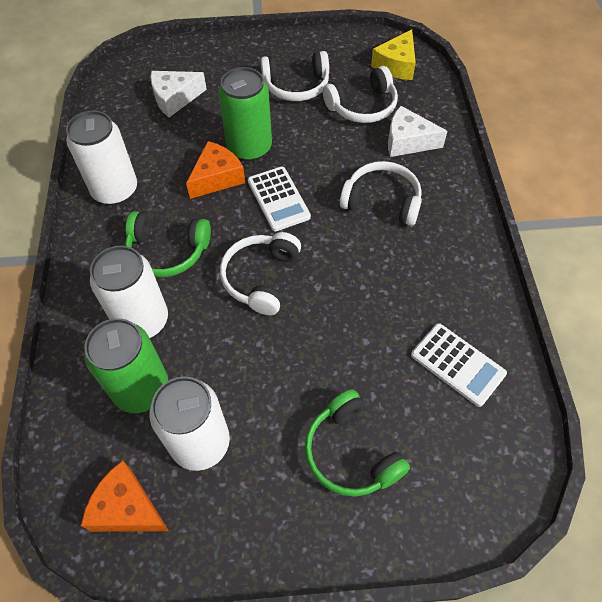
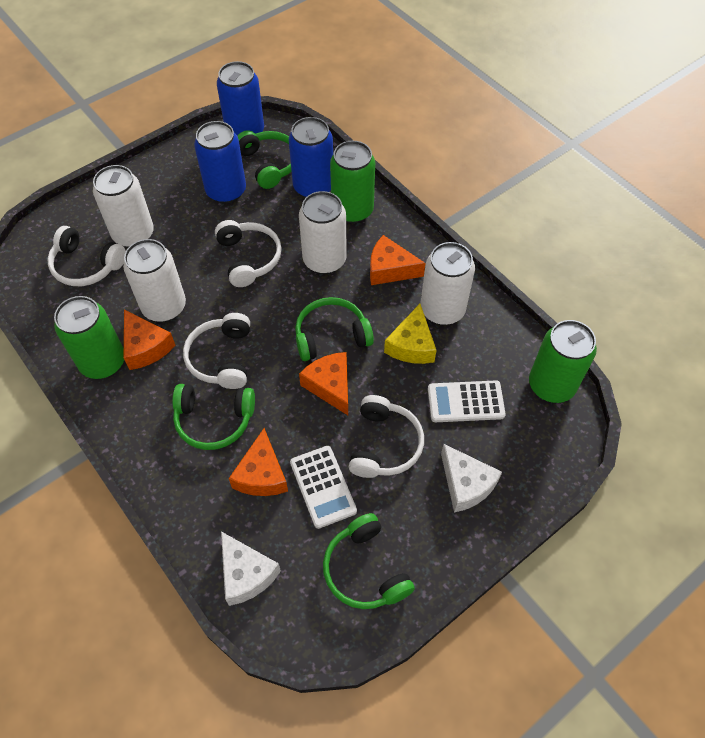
blue can: 0 -> 3
green can: 2 -> 3
green headphones: 2 -> 4
orange cheese: 2 -> 4
white can: 3 -> 4

